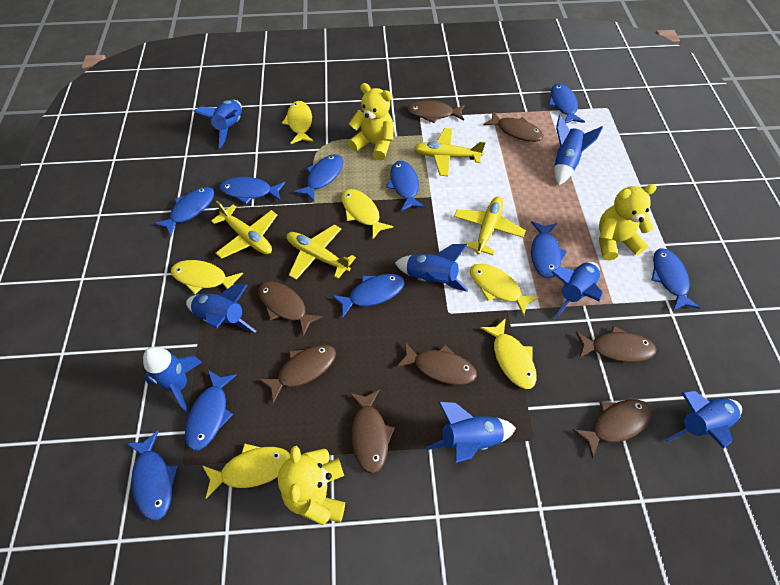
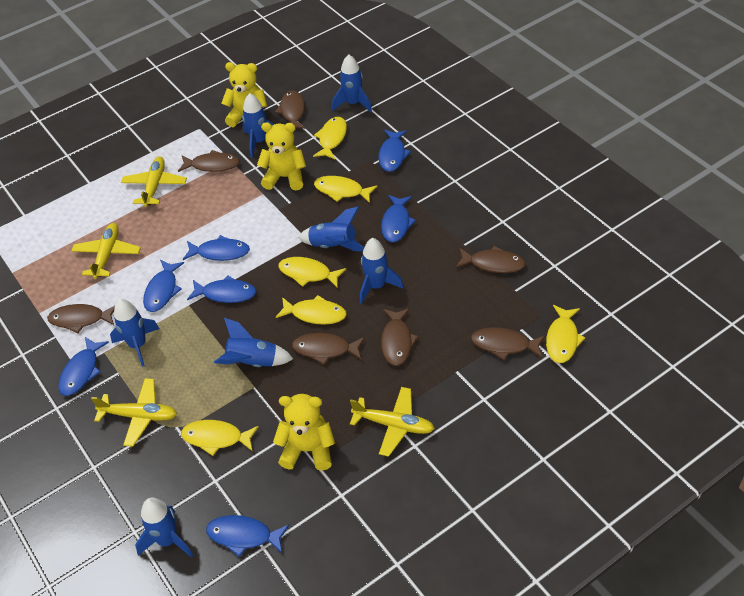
blue fish: 10 -> 7
blue rocket: 8 -> 7
brown fish: 8 -> 7

